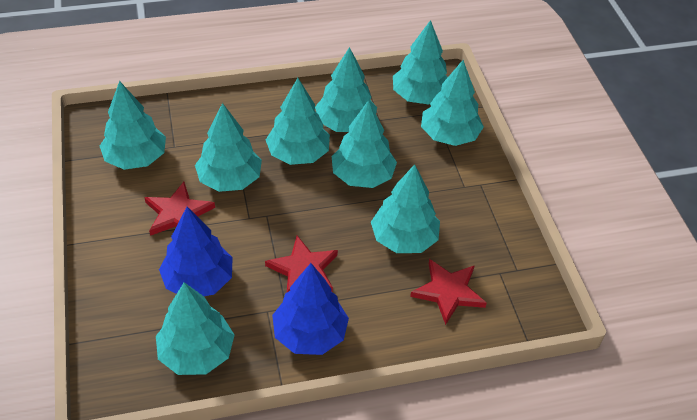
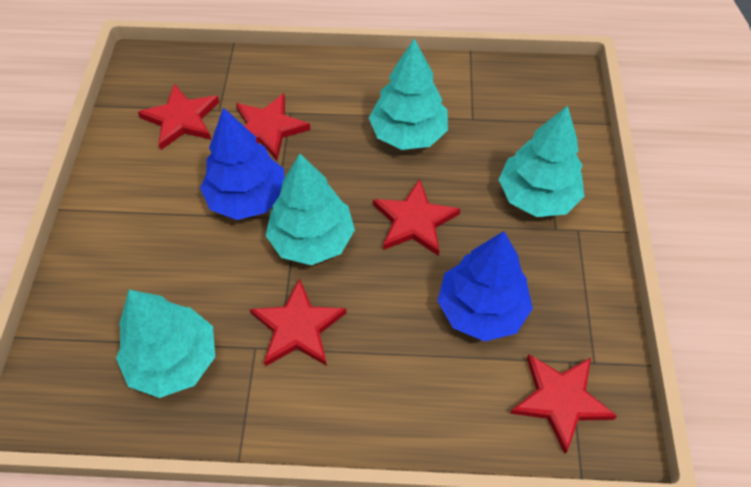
red star: 3 -> 5
turquoise tree: 9 -> 4

